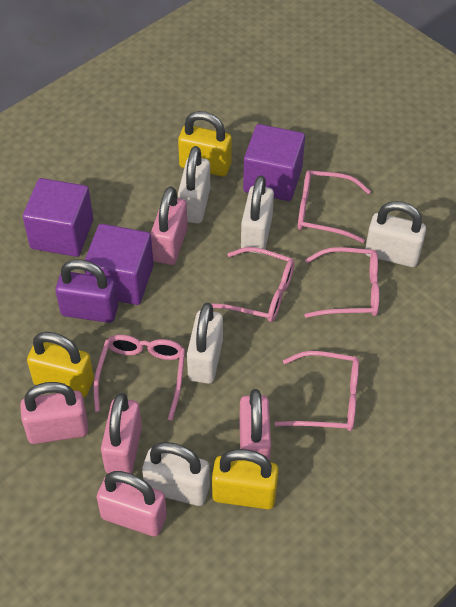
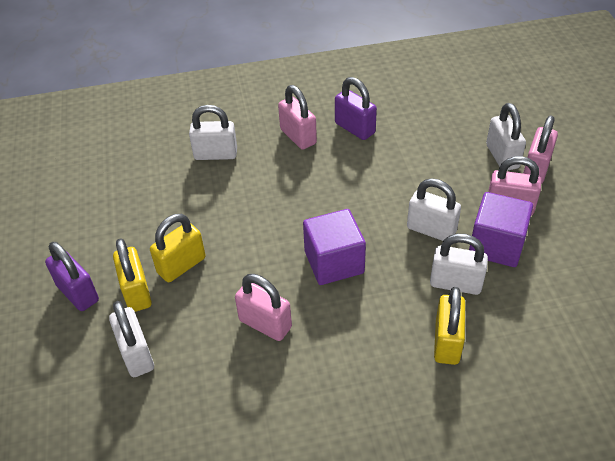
pink glasses: 5 -> 0
pink padlock: 5 -> 4
purple cube: 3 -> 2
purple padlock: 1 -> 2

